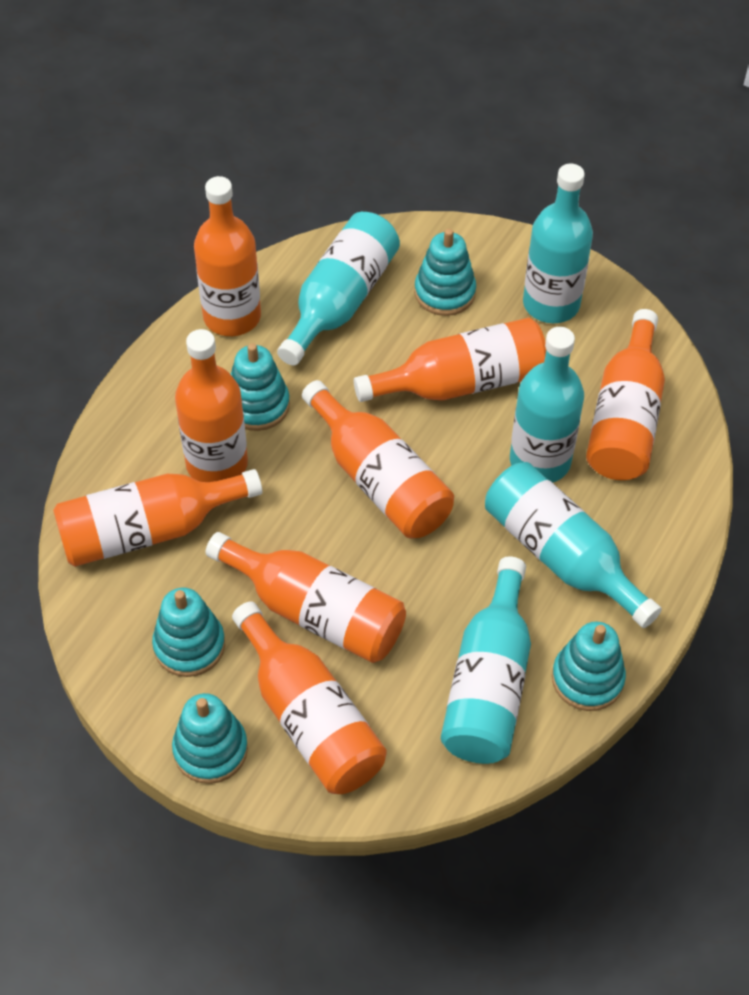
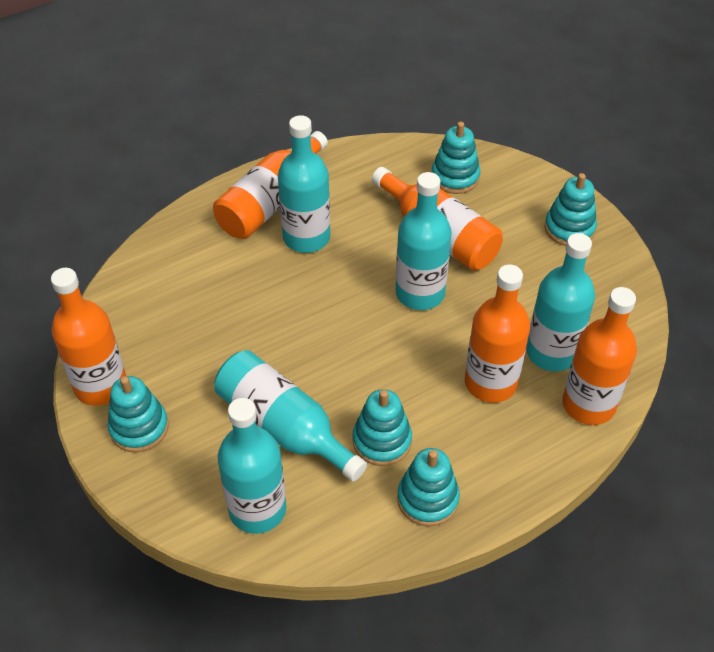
orange bottle: 8 -> 5

